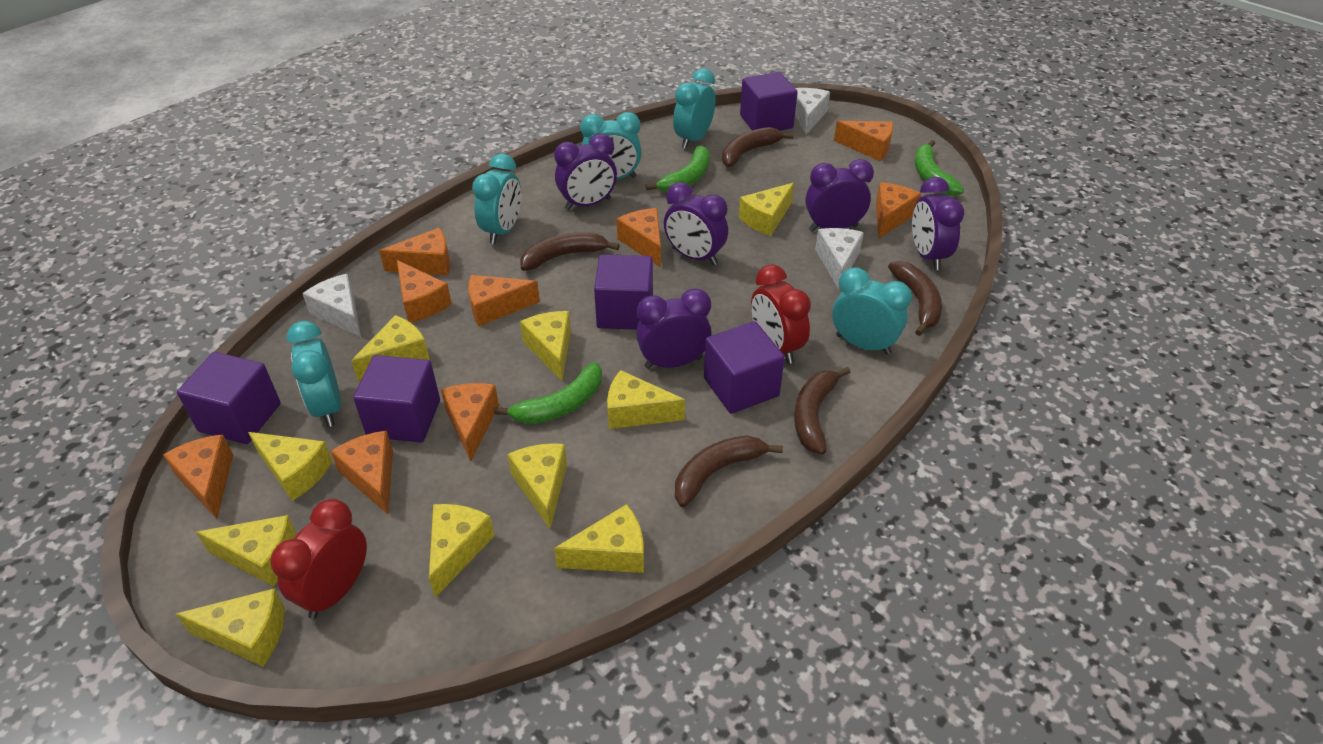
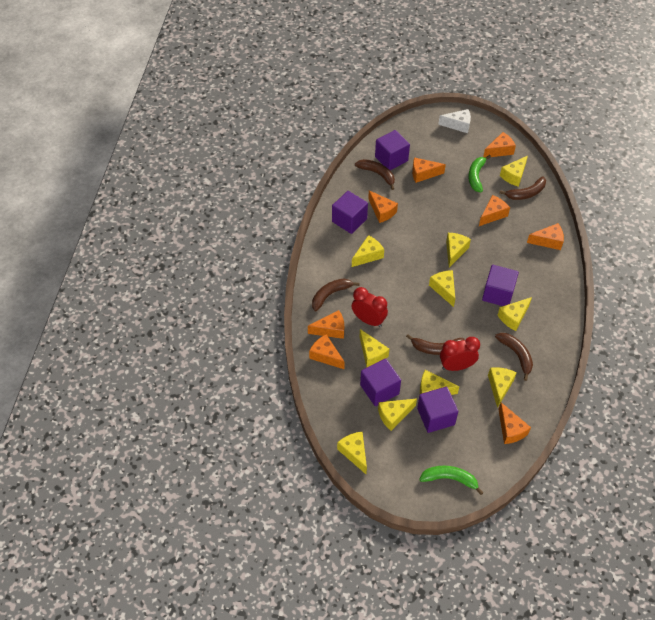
green banana: 3 -> 2
orange cheese: 9 -> 8
purple clock: 5 -> 0
turquoise clock: 5 -> 0
white cheese: 3 -> 1

